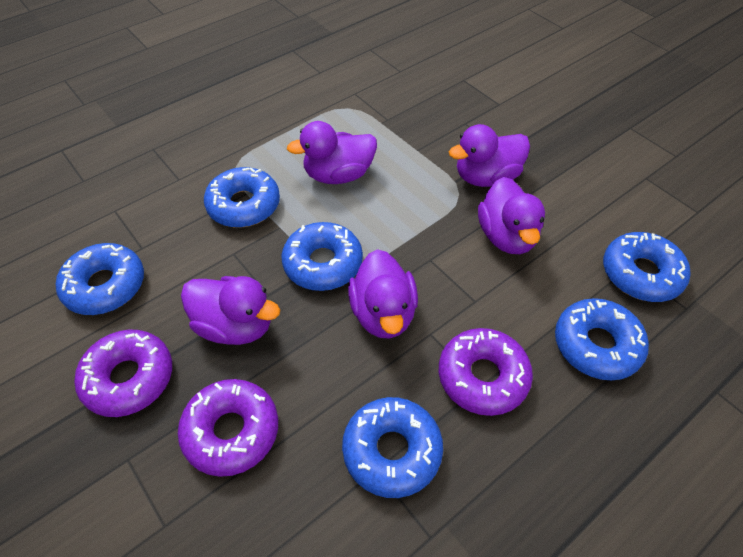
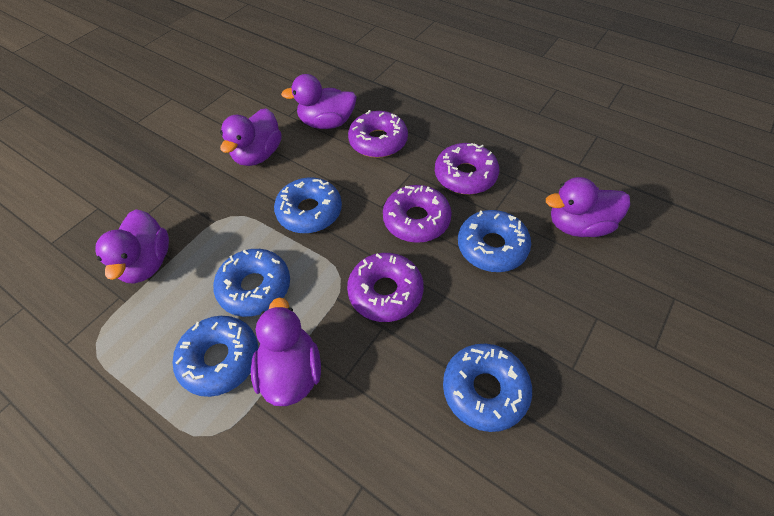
blue donut: 6 -> 5
purple donut: 3 -> 4

